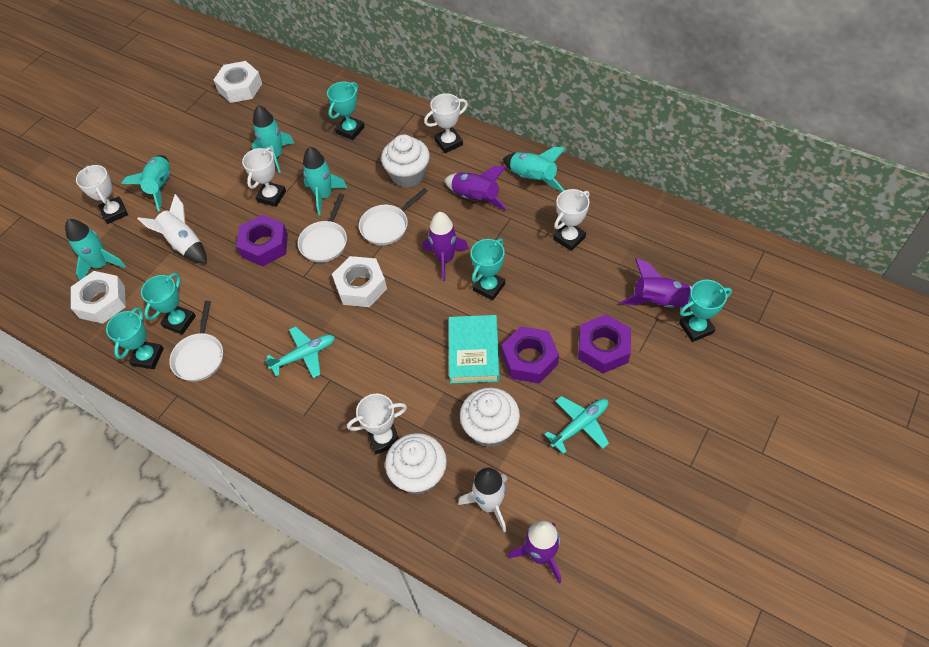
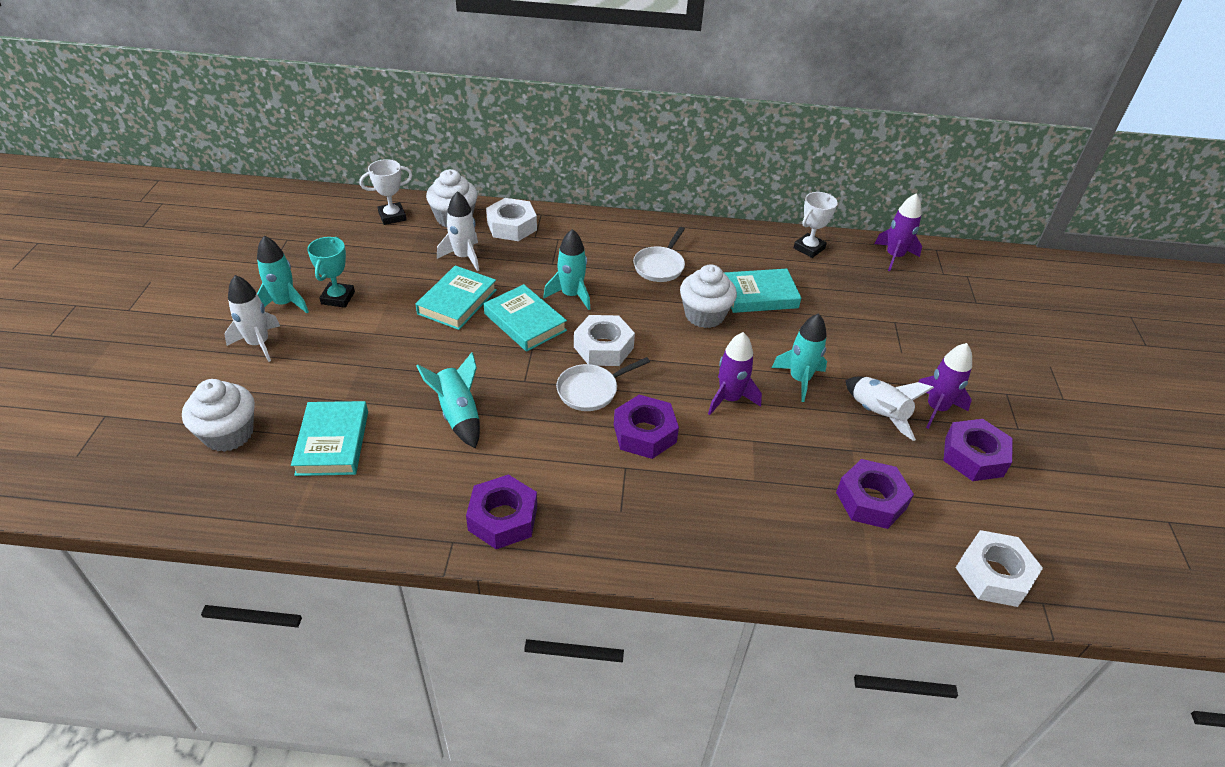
purple nut: 3 -> 4
purple rocket: 4 -> 3
turquoise book: 1 -> 4
turquoise plane: 2 -> 0
turquoise rocket: 5 -> 4
turquoise trophy: 5 -> 1
white pan: 3 -> 2
white rocket: 2 -> 3
white trophy: 5 -> 2

